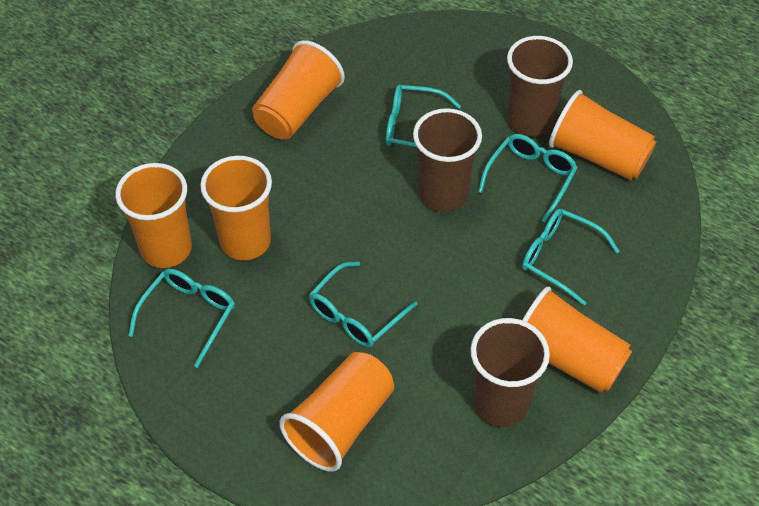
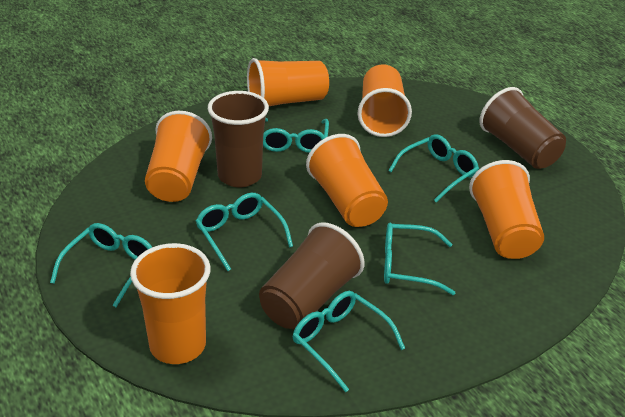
turquoise glasses: 5 -> 6

